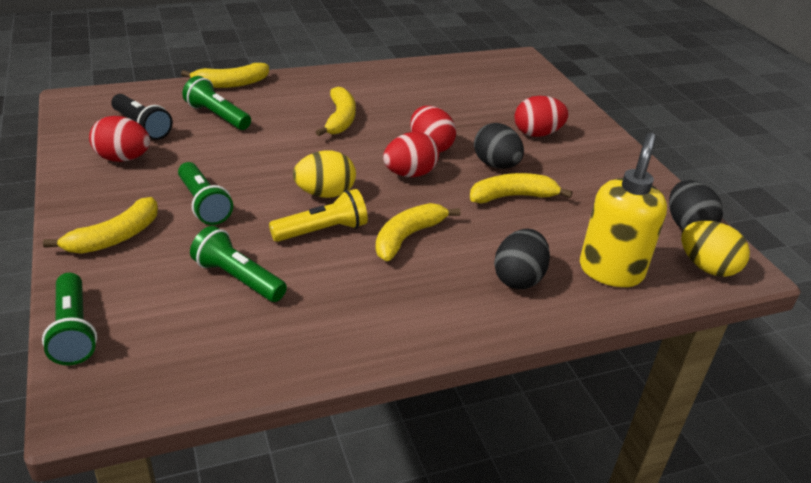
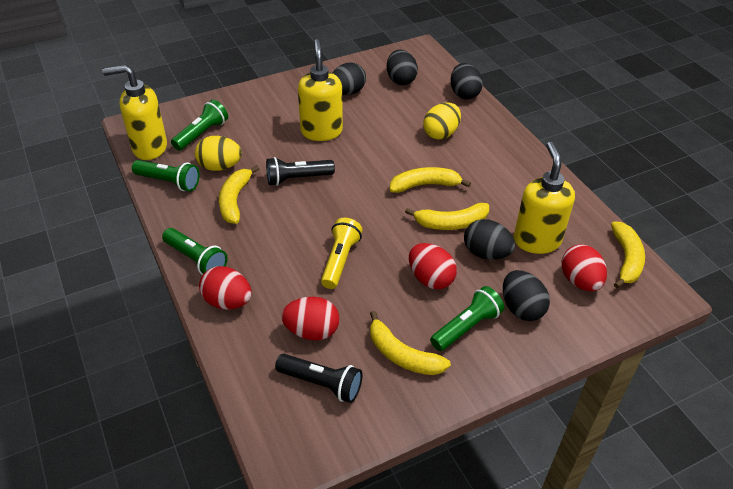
black egg: 3 -> 5
black flashlight: 1 -> 2
yellow soap dispenser: 1 -> 3

